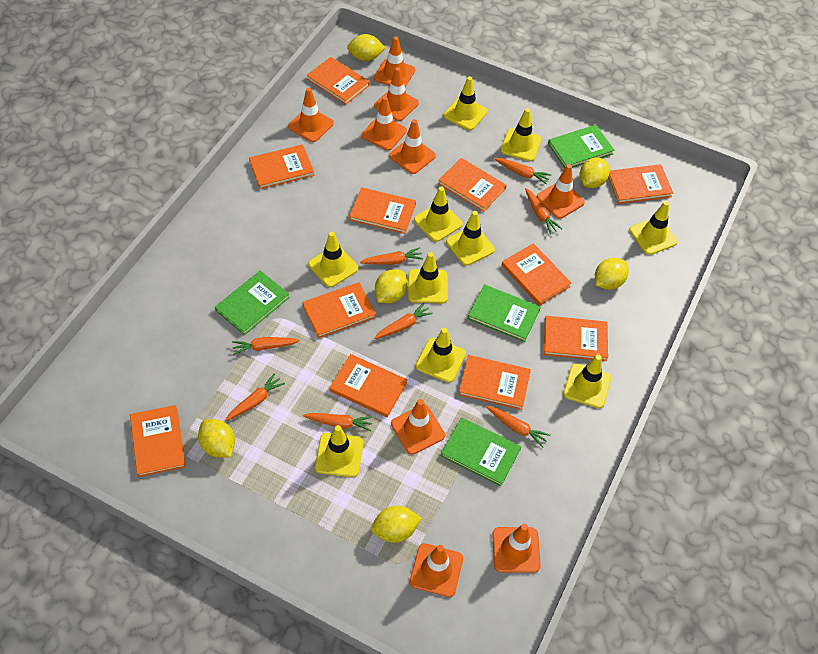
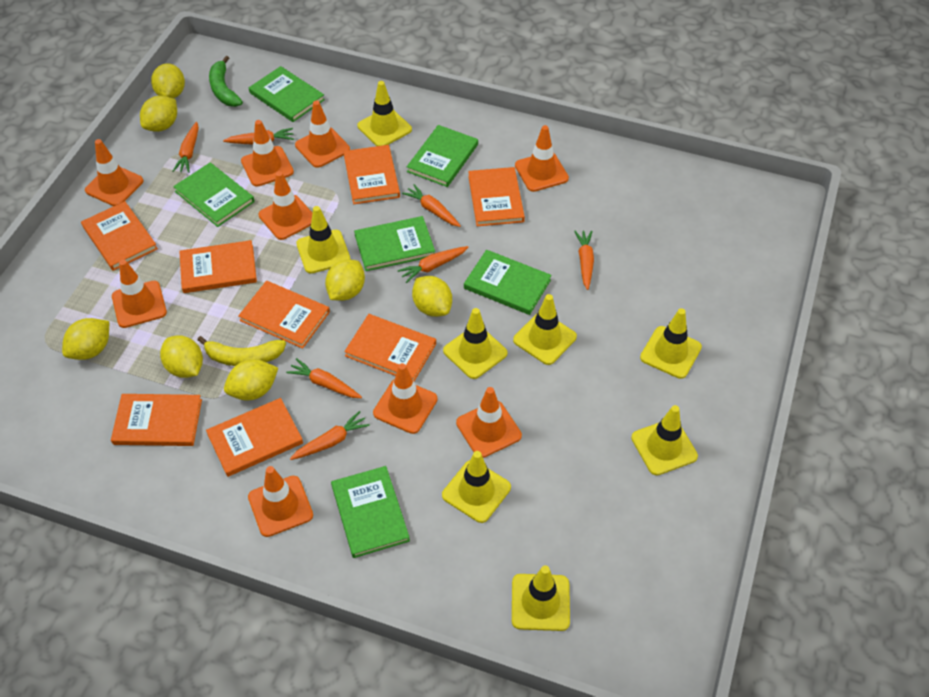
green banana: 0 -> 1
green book: 4 -> 6
orange book: 11 -> 8
orange carrot: 8 -> 7
yellow banana: 0 -> 1
yellow lemon: 6 -> 7
yellow traffic cone: 10 -> 8

